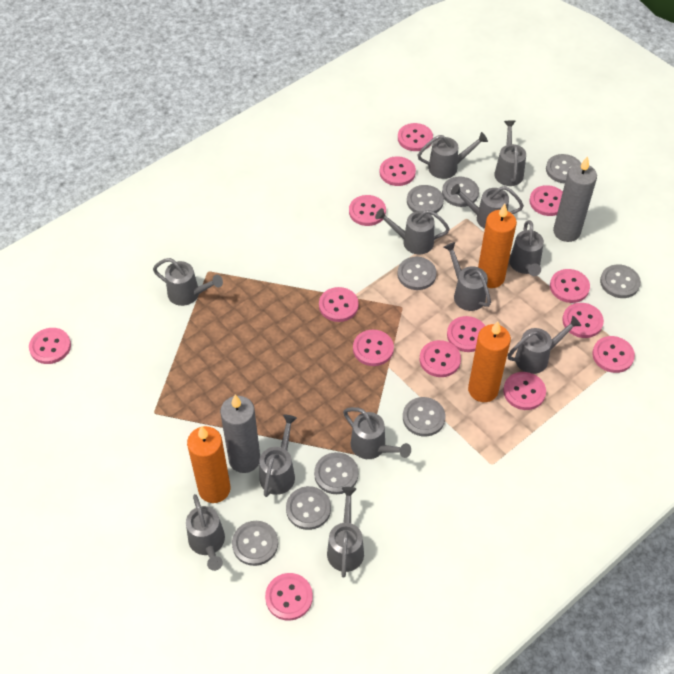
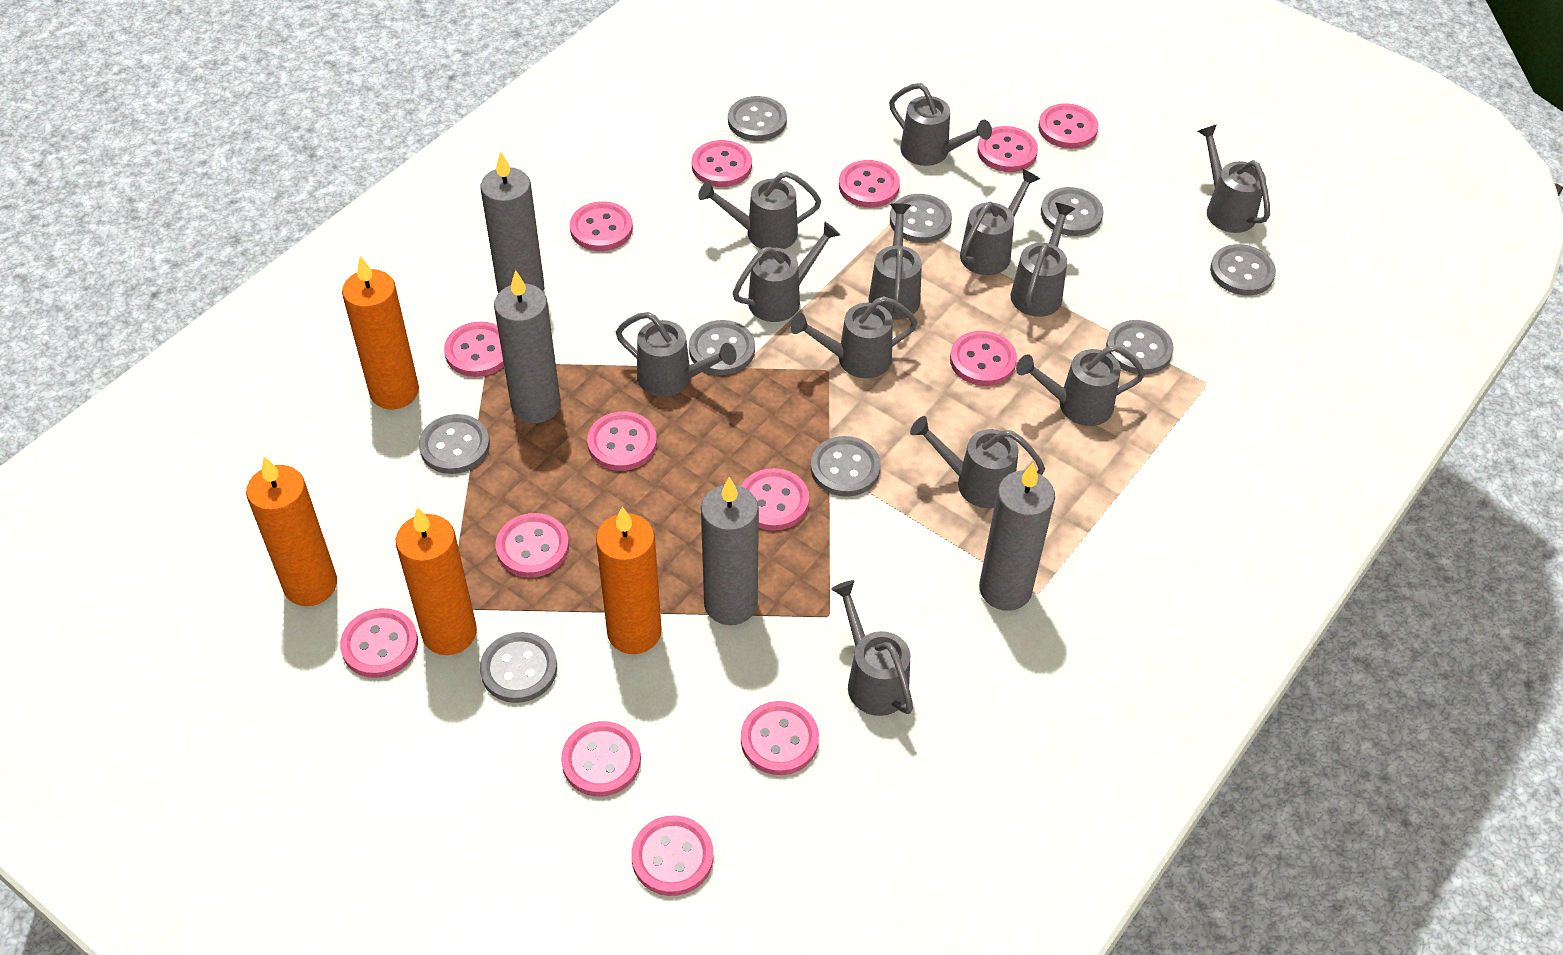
grey candle: 2 -> 4
orange candle: 3 -> 4

